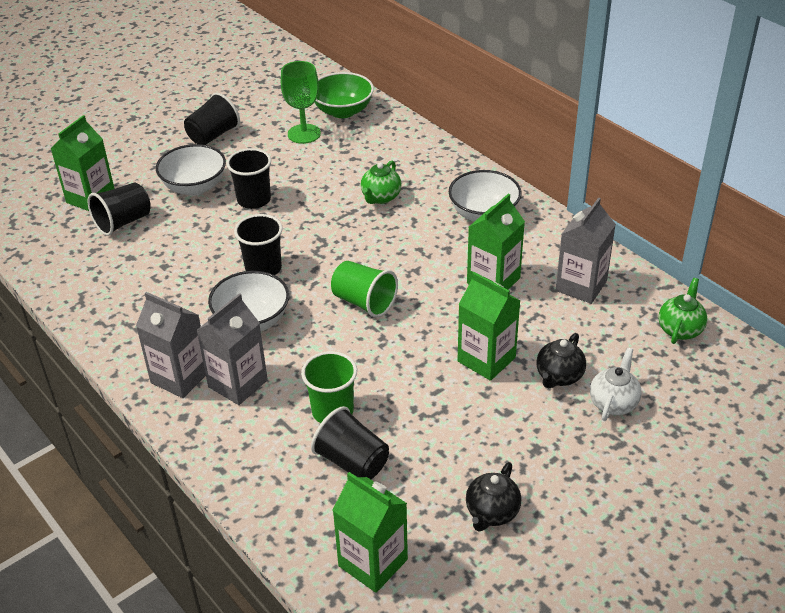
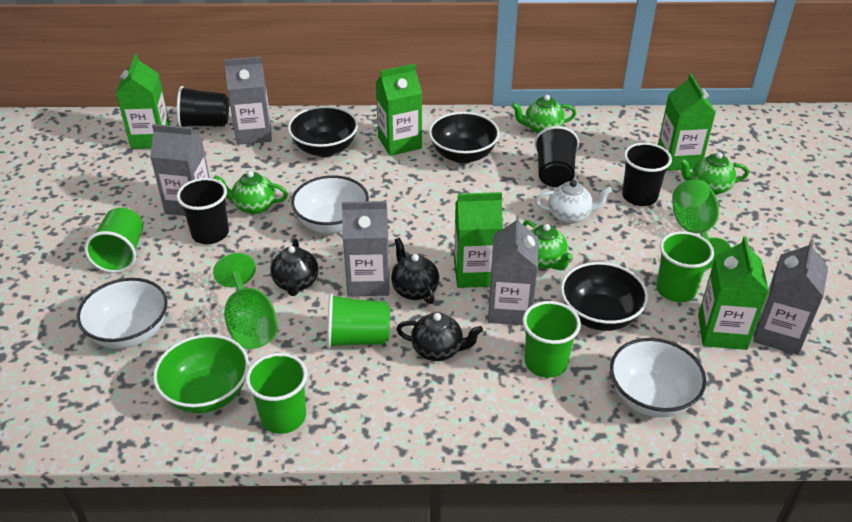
black bowl: 0 -> 3
black cup: 5 -> 4
black teapot: 2 -> 3
green carton: 4 -> 5
green cup: 2 -> 5
green goblet: 1 -> 2
green teapot: 2 -> 4
grey carton: 3 -> 5

